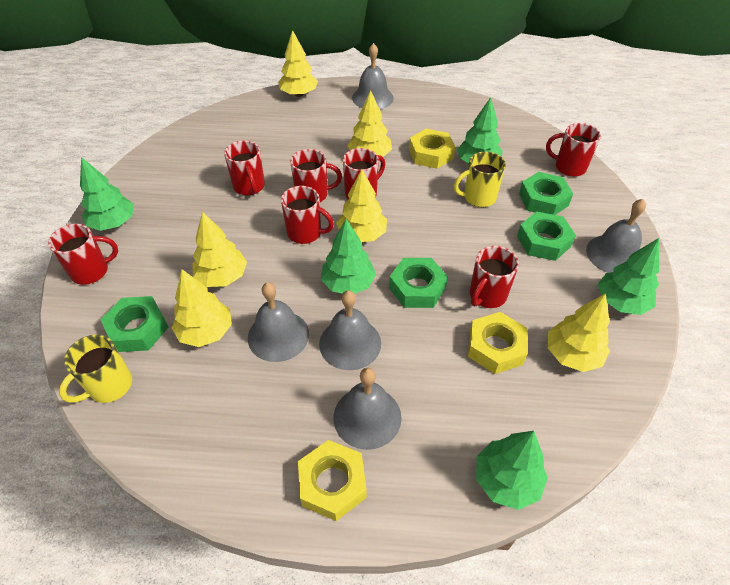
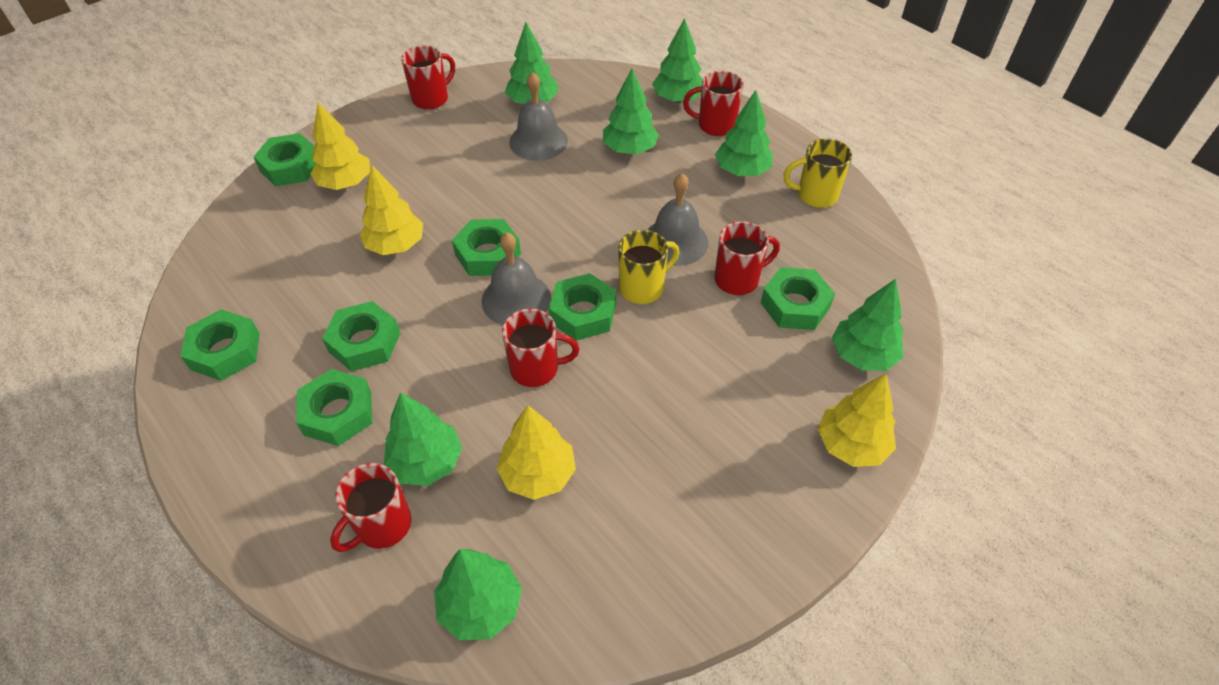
green nut: 4 -> 7
green tree: 5 -> 7
grey bell: 5 -> 3
red mug: 7 -> 5
yellow nut: 3 -> 0
yellow tree: 6 -> 4

